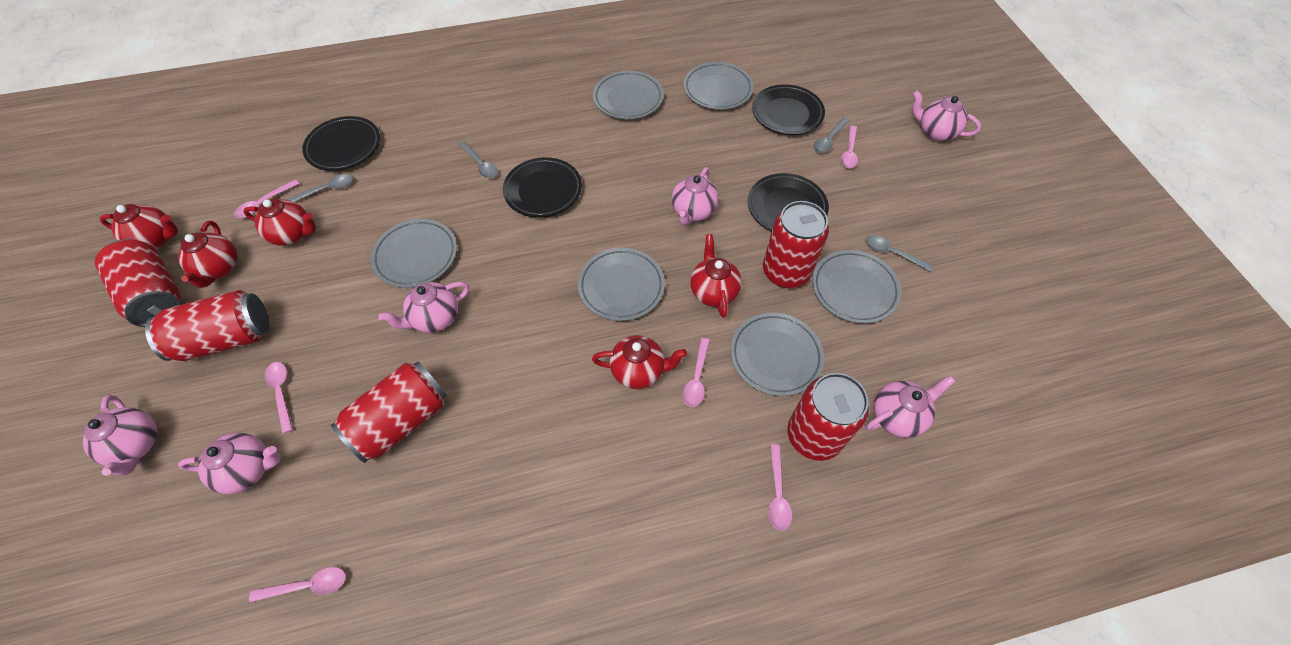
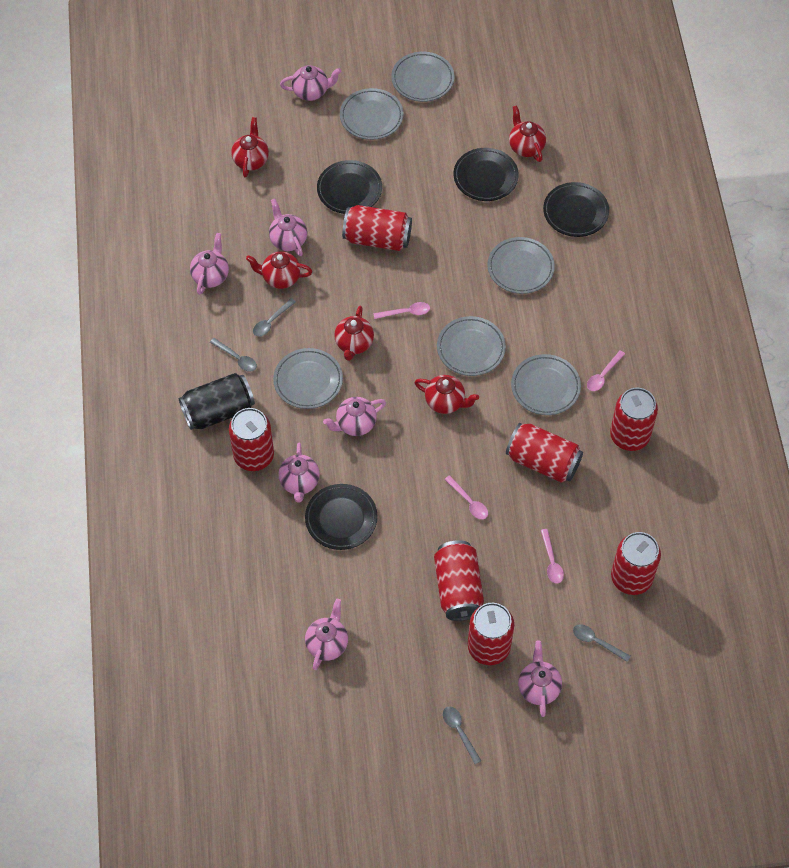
black can: 0 -> 1
pink spoon: 6 -> 4
pink teapot: 6 -> 7
red can: 5 -> 7

